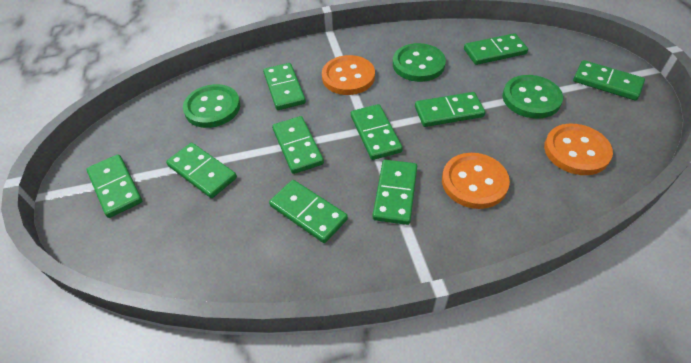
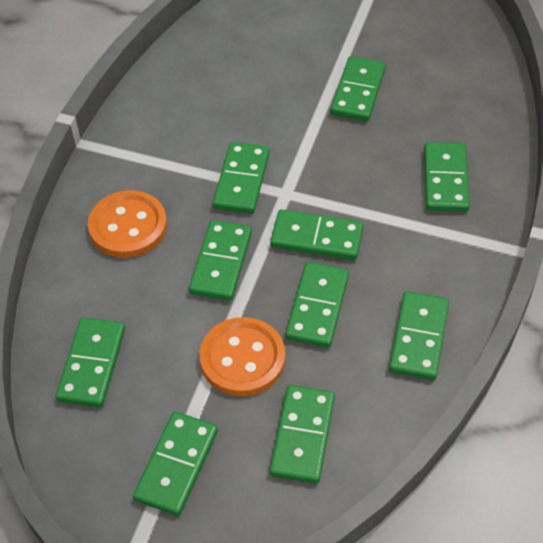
green button: 3 -> 0
orange button: 3 -> 2

